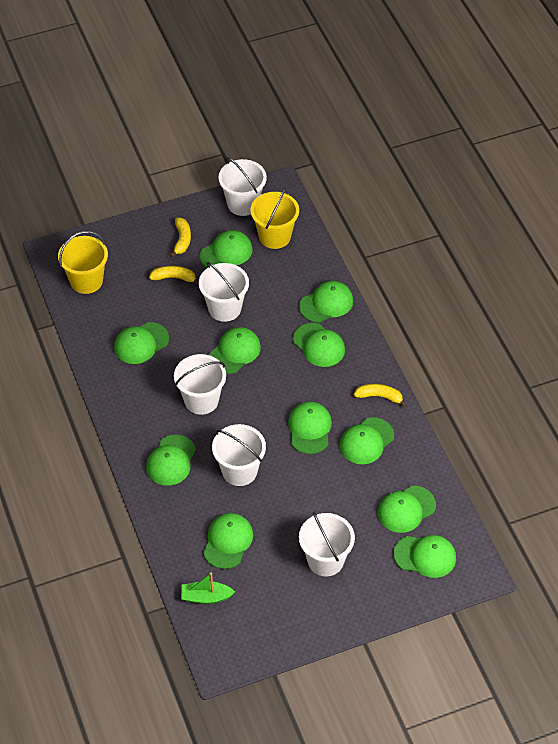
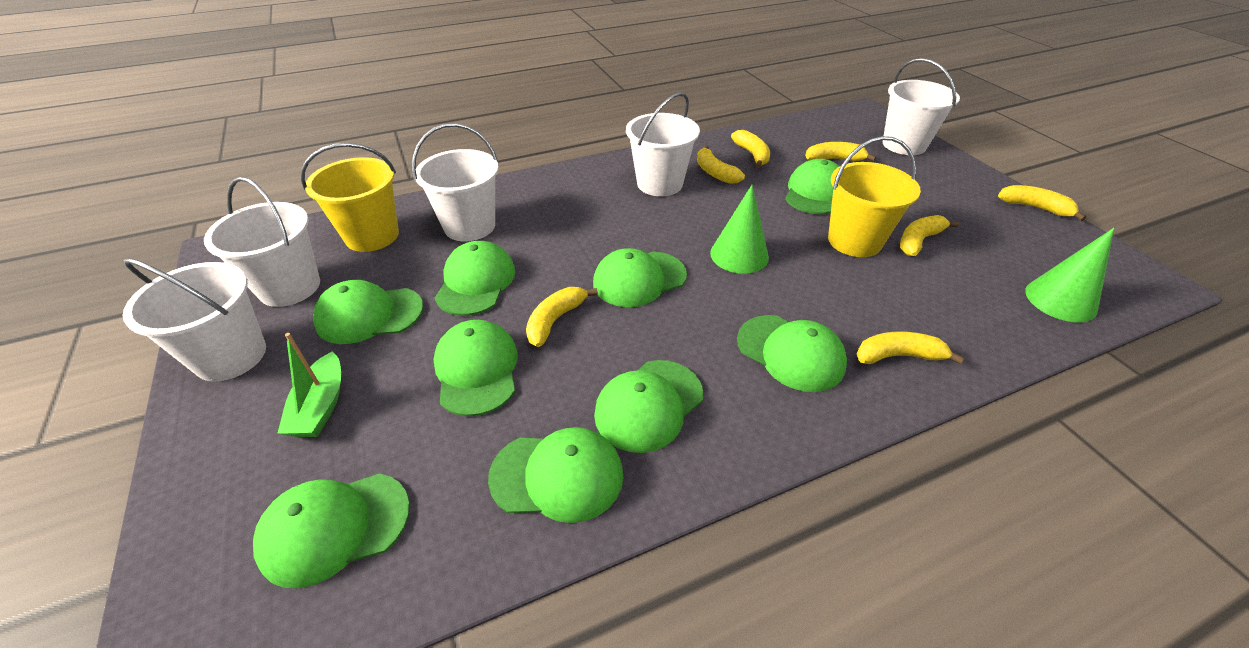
green cap: 11 -> 9
green cone: 0 -> 2
yellow banana: 3 -> 7

